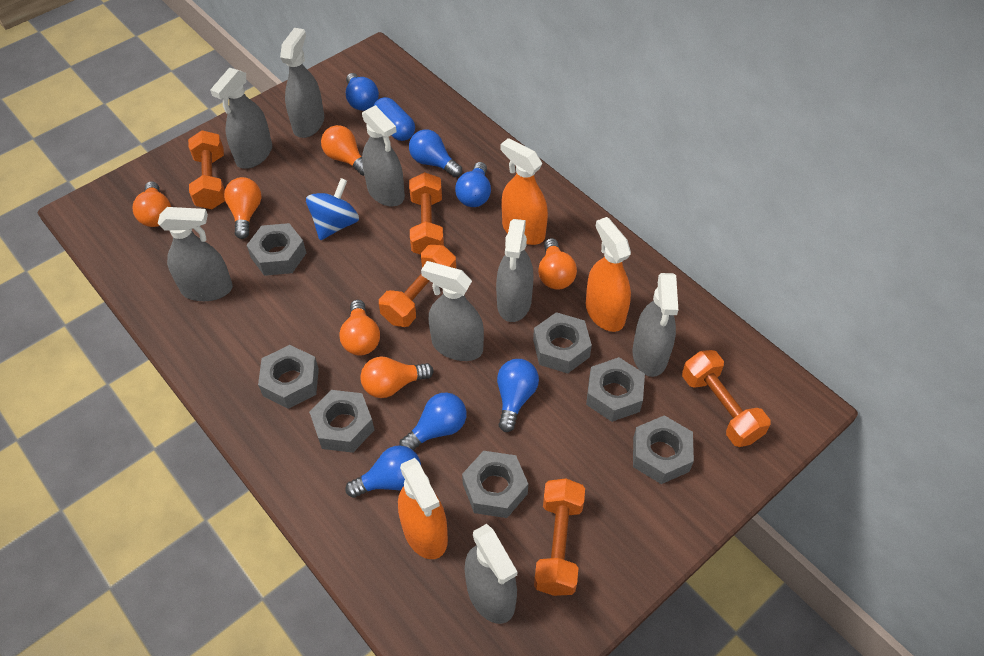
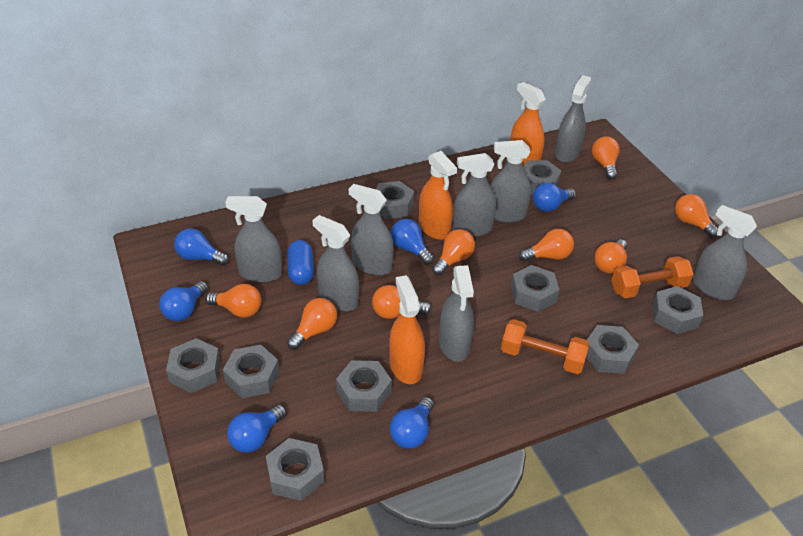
blue spinning top: 1 -> 0
grey nut: 7 -> 9
orange dumbbell: 5 -> 2
orange light bulb: 6 -> 8

